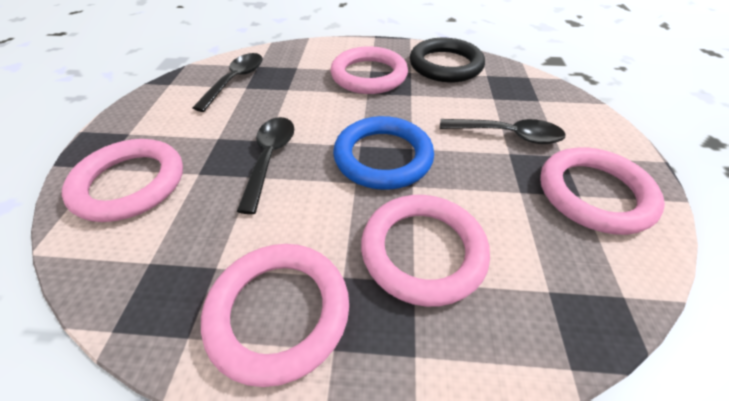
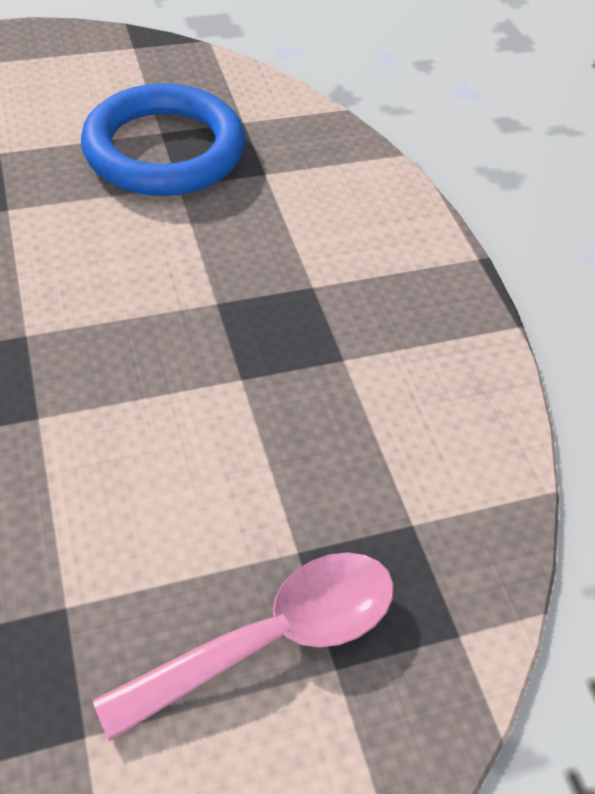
black ring: 1 -> 0
black spoon: 3 -> 0
pink ring: 5 -> 0
pink spoon: 0 -> 1

